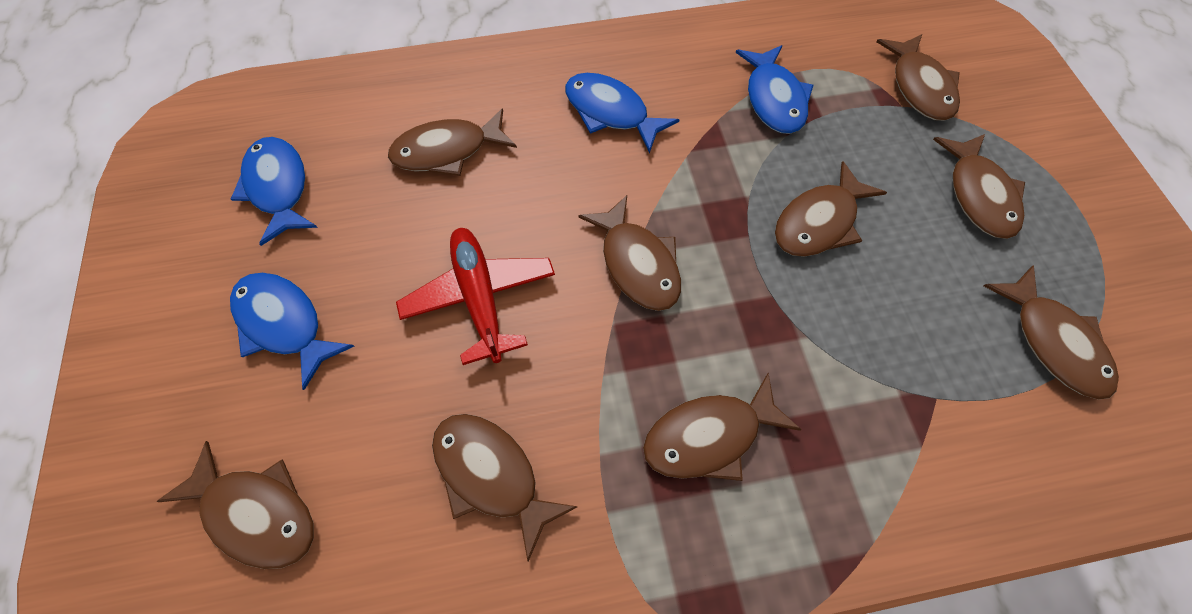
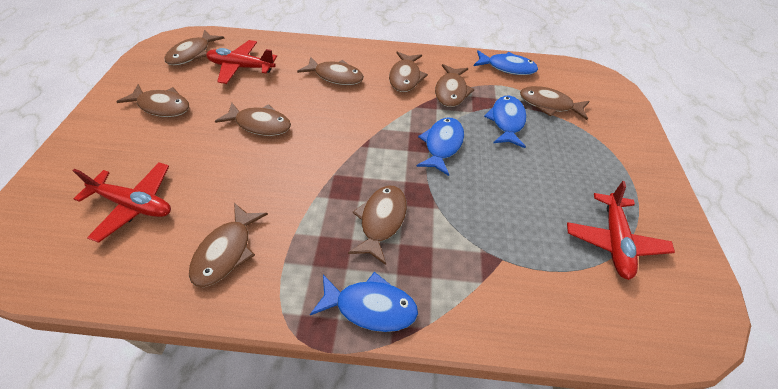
red plane: 1 -> 3

